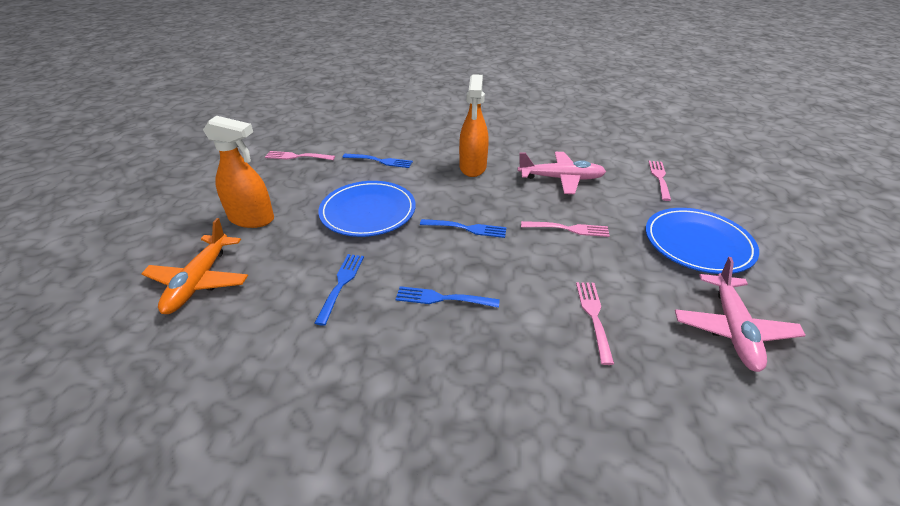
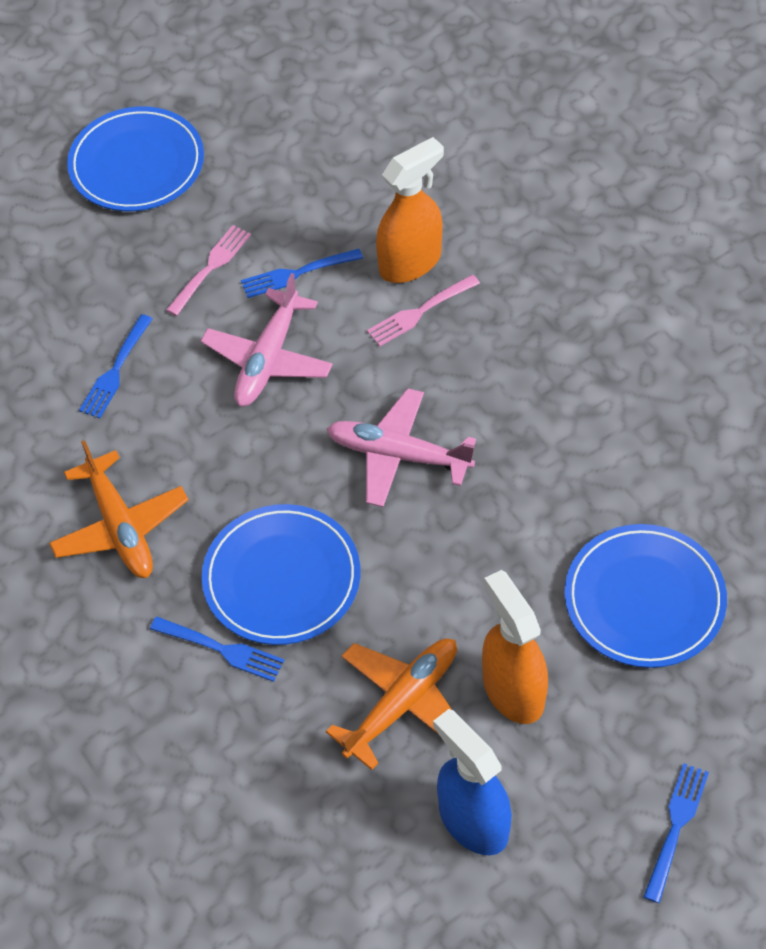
blue plate: 2 -> 3
blue spray bottle: 0 -> 1
orange plane: 1 -> 2
pink fork: 4 -> 2

